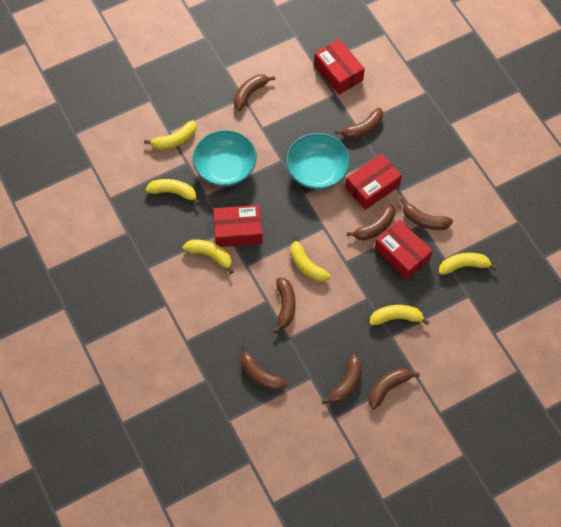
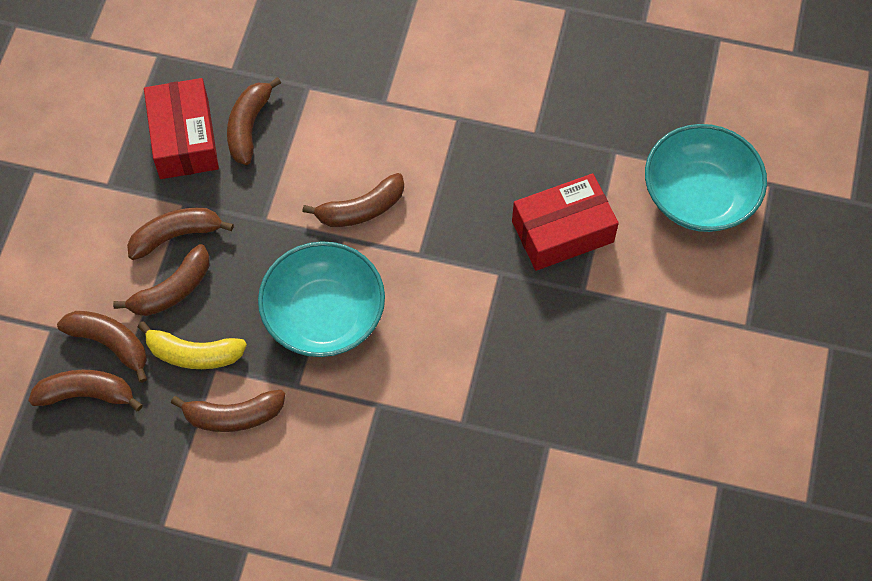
brown banana: 8 -> 7
red box: 4 -> 2
yellow banana: 6 -> 1

